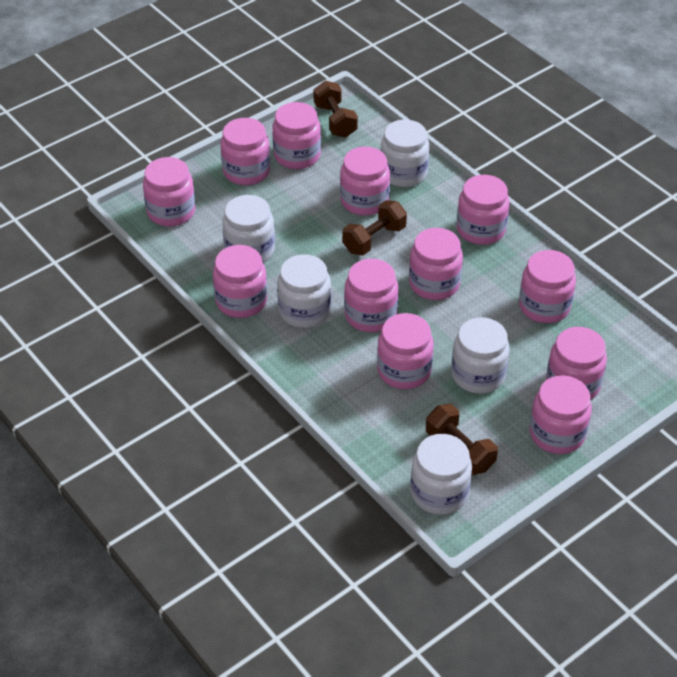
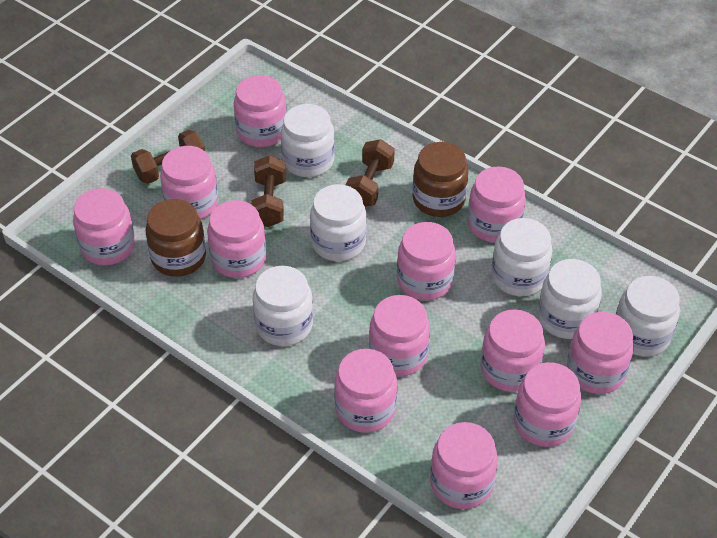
brown jar: 0 -> 2
white jar: 5 -> 6

